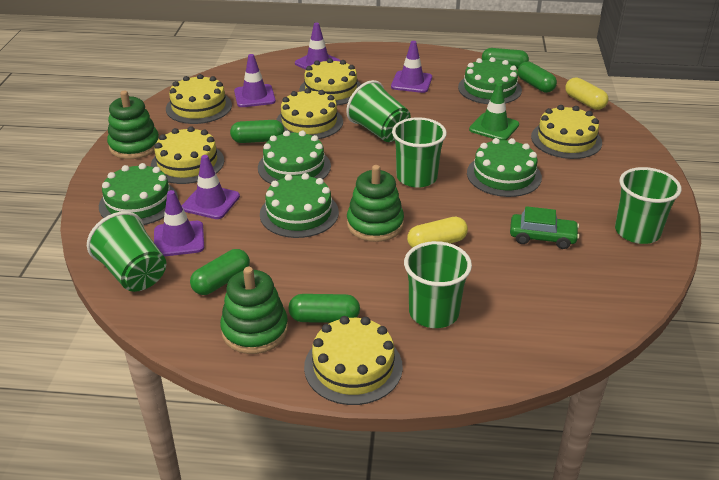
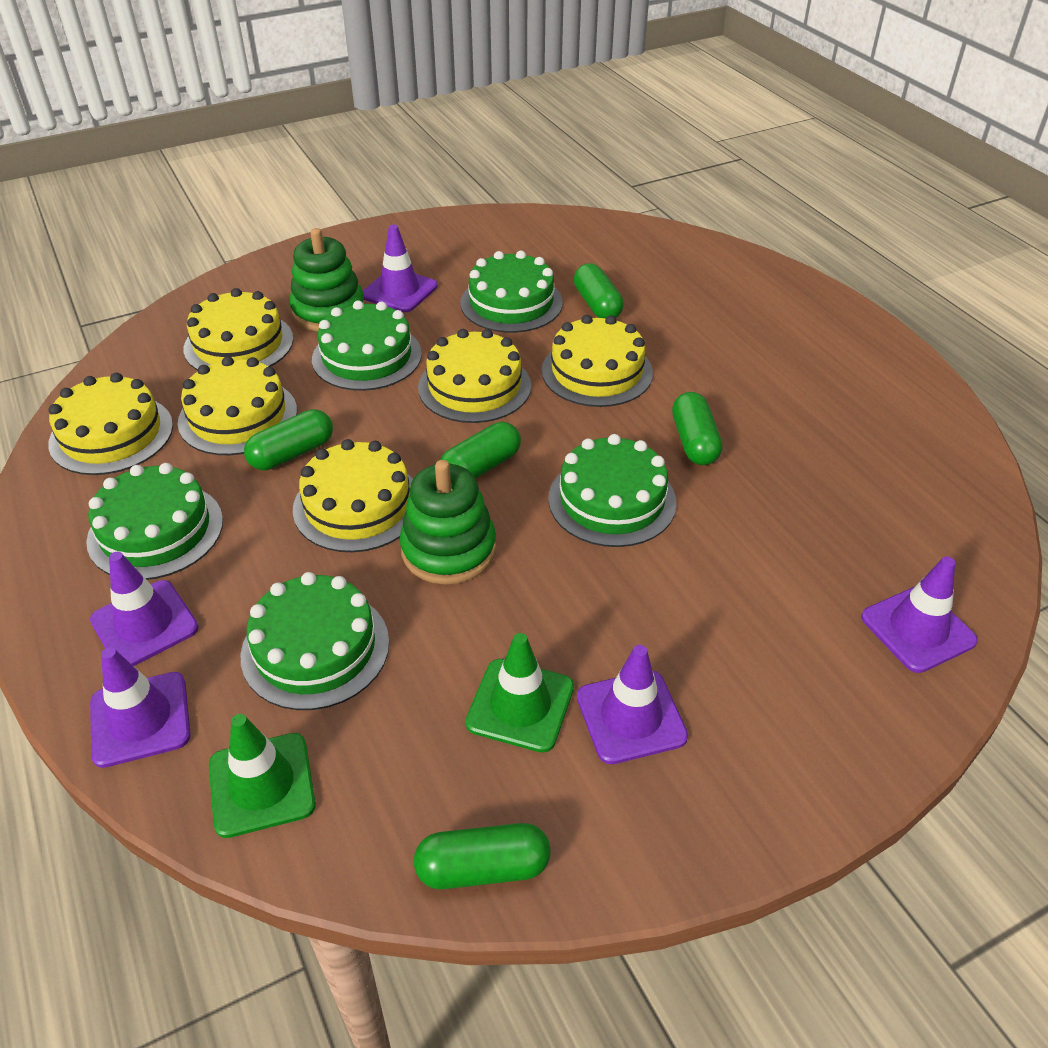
green car: 1 -> 0
green cup: 5 -> 0
green stacking toy: 3 -> 2
green traffic cone: 1 -> 2
yellow capsule: 2 -> 0

